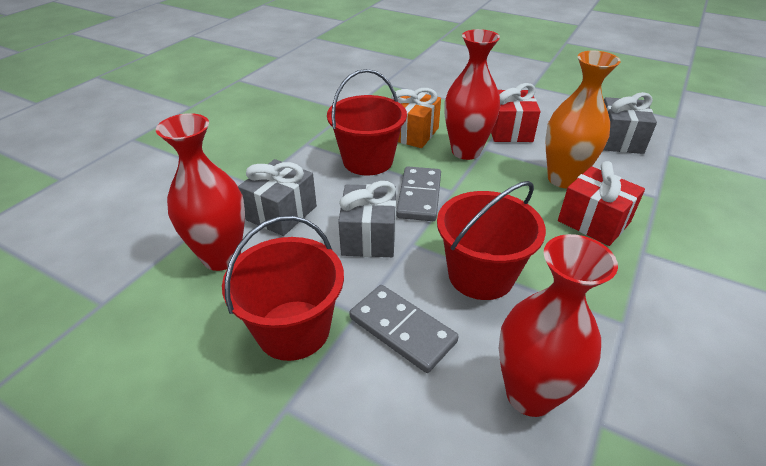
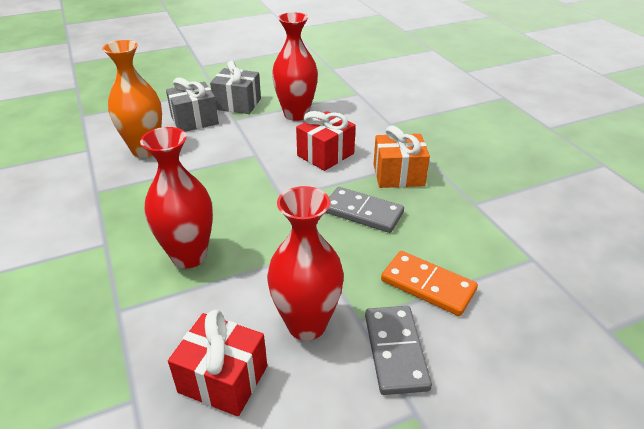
grey gift: 3 -> 2
orange domino: 0 -> 1
red bucket: 3 -> 0

